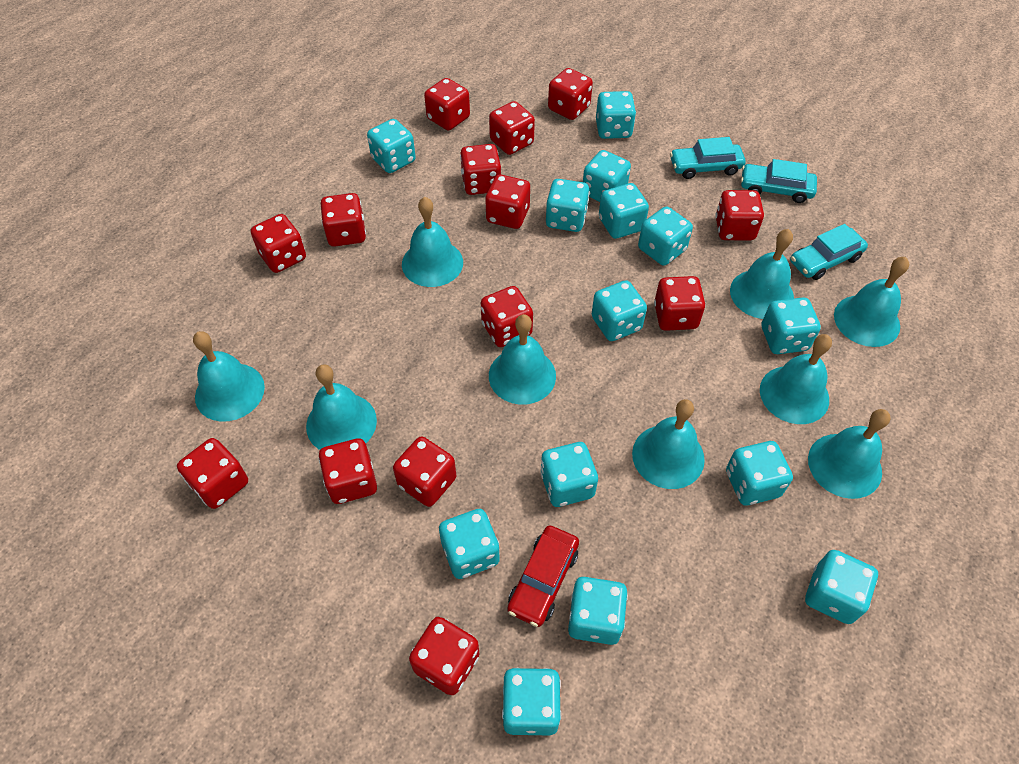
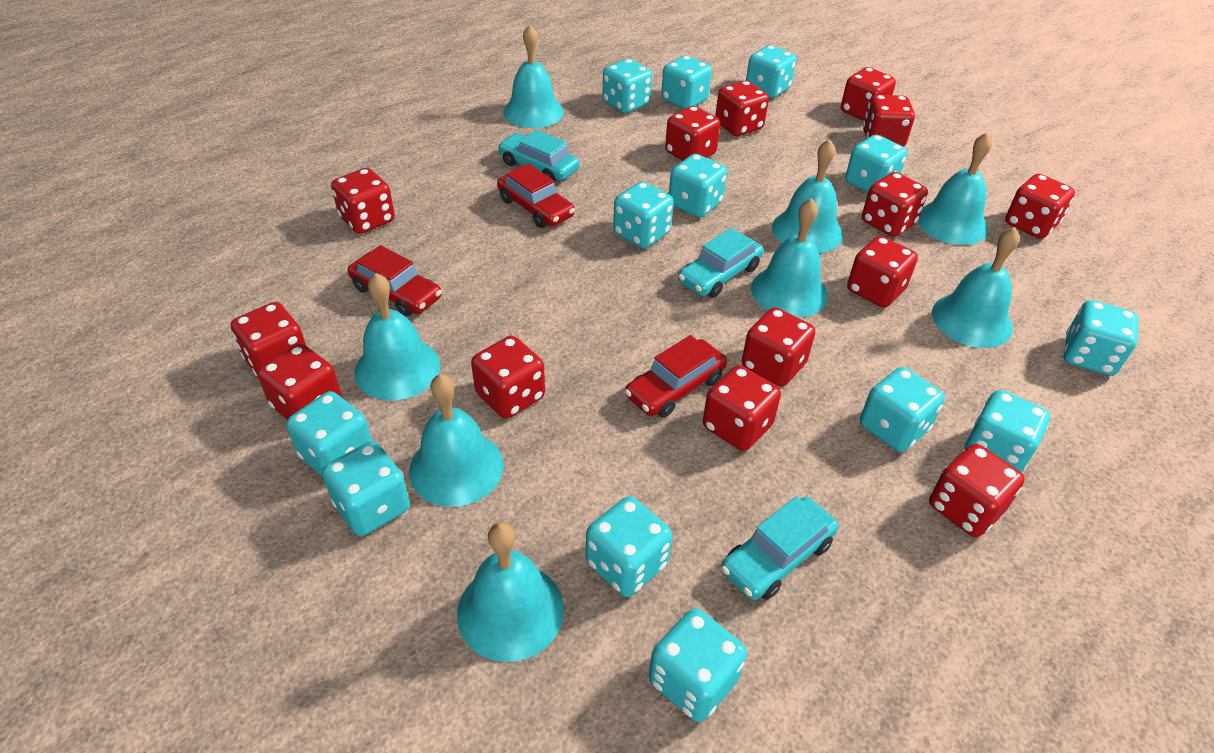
red car: 1 -> 3
turquoise bell: 9 -> 8
turquoise dice: 14 -> 13

